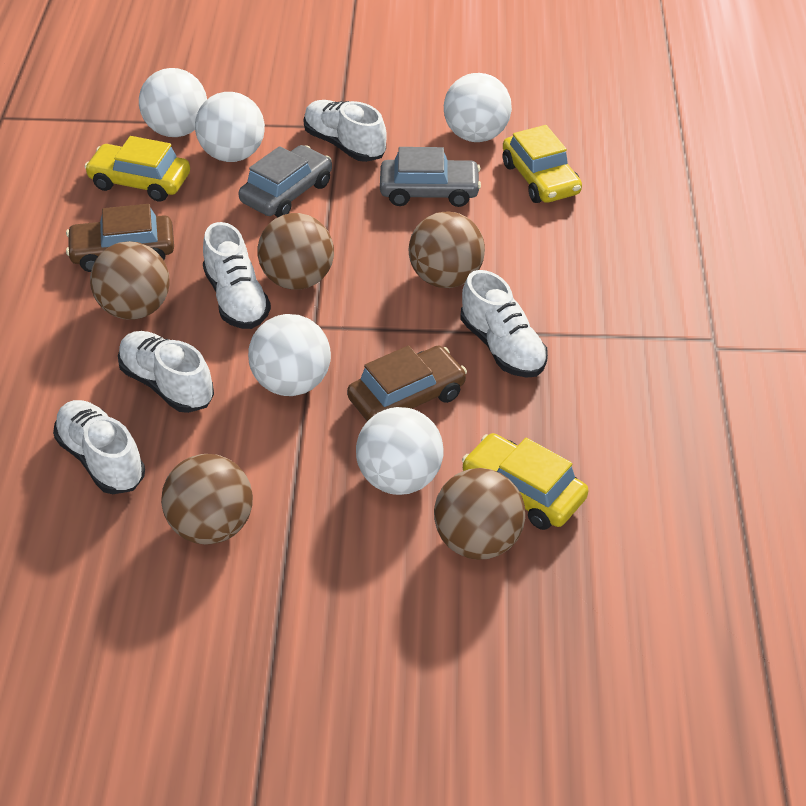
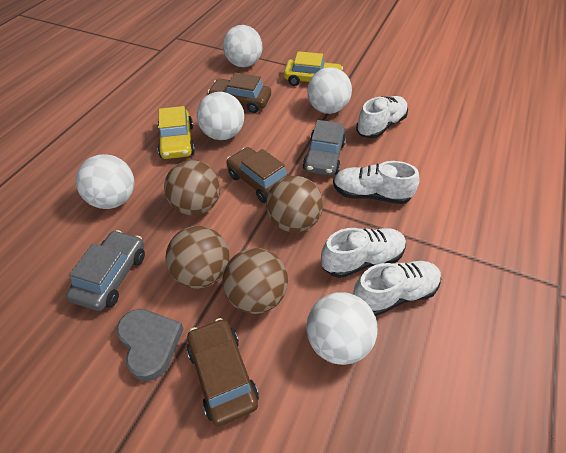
brown ball: 5 -> 4
brown car: 2 -> 3
grey heart: 0 -> 1
white shoe: 5 -> 4
yellow car: 3 -> 2

